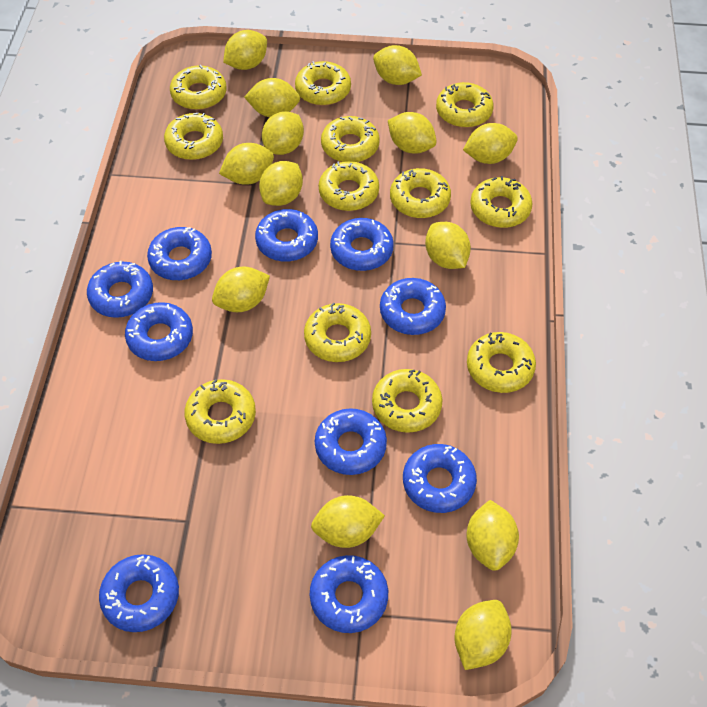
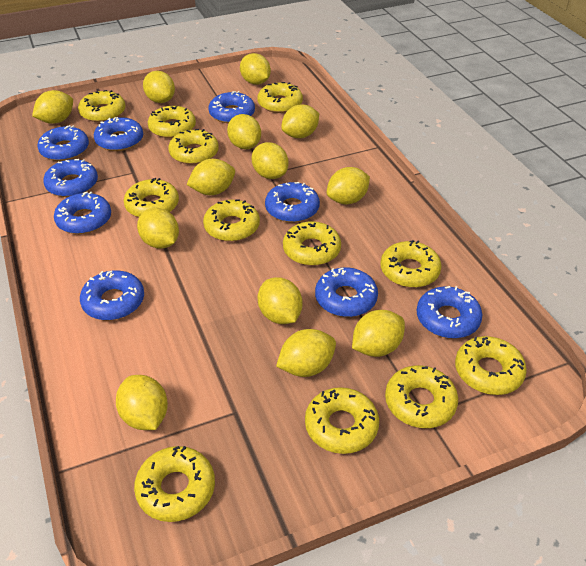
blue donut: 10 -> 9

